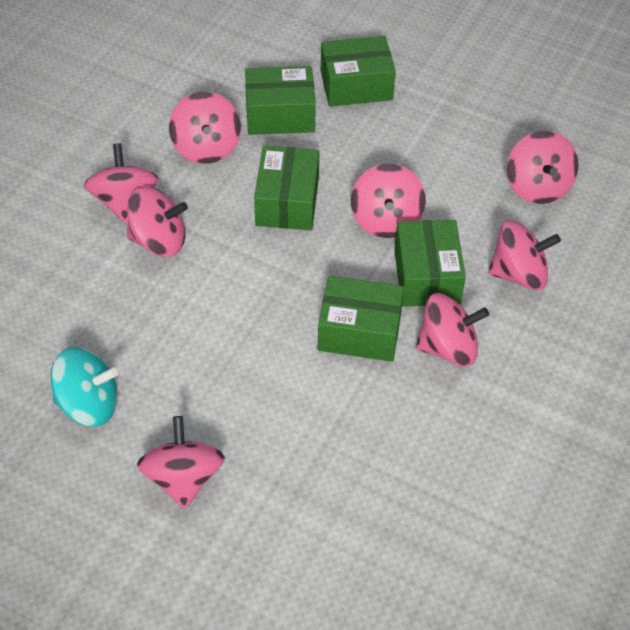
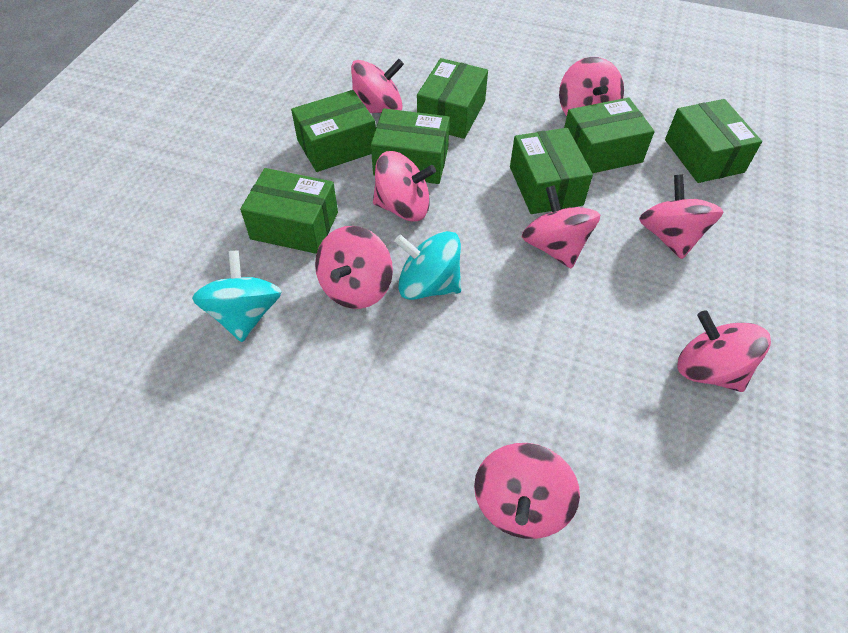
green box: 5 -> 7
turquoise spinning top: 1 -> 2

